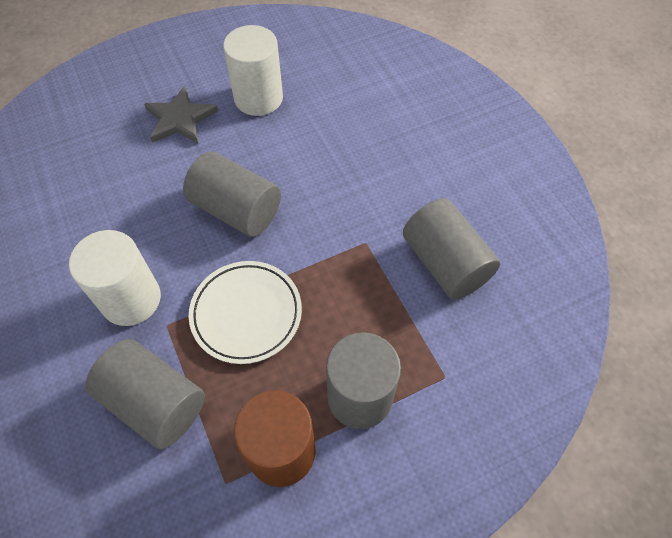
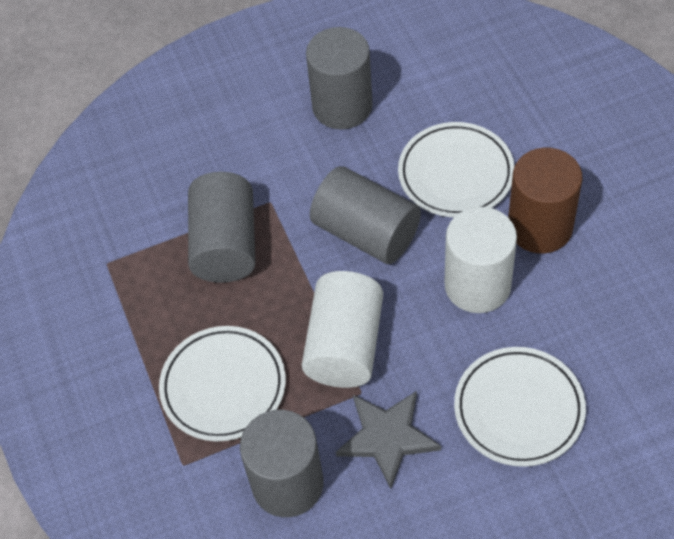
white plate: 1 -> 3

